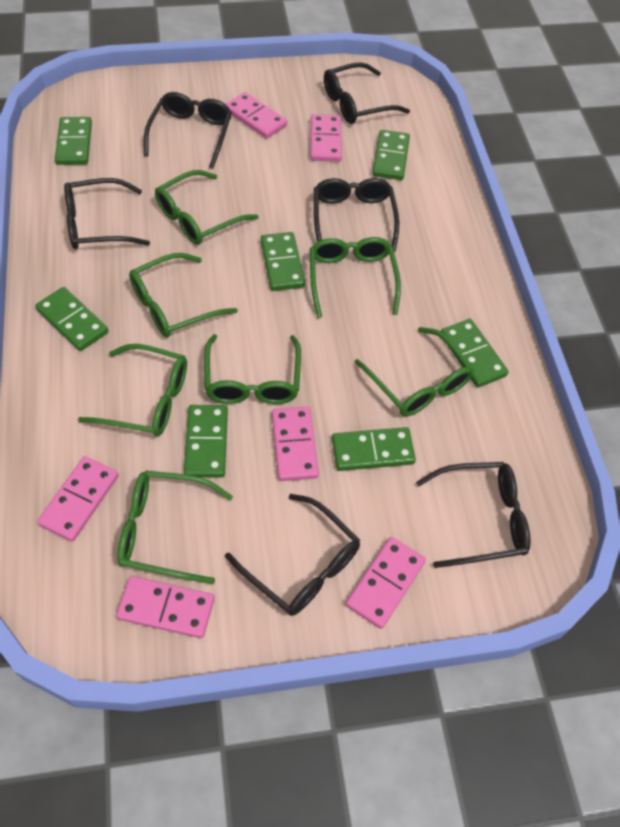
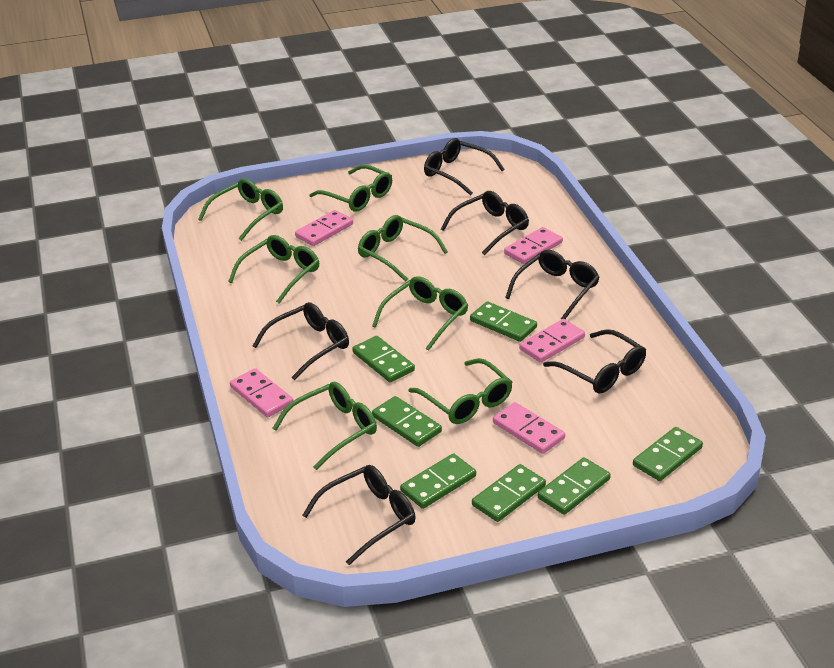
pink domino: 6 -> 5

